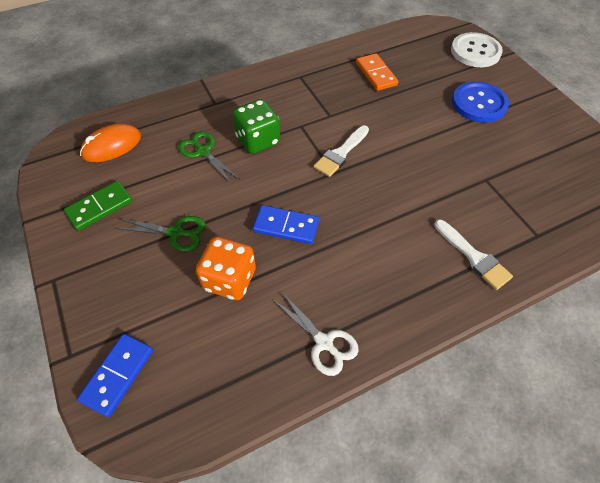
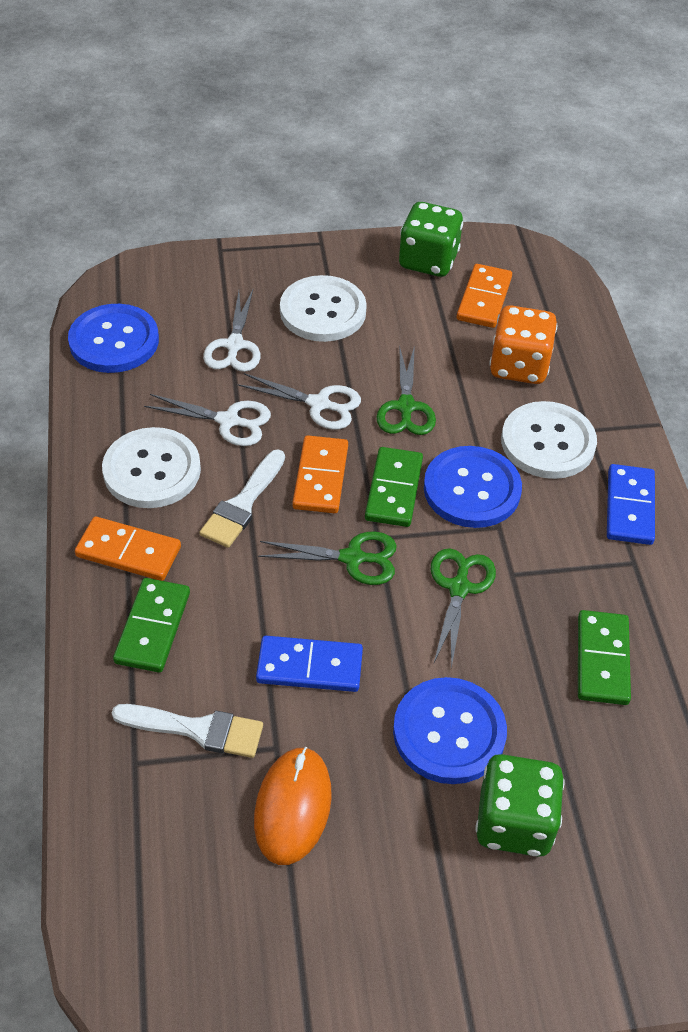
blue button: 1 -> 3
green dice: 1 -> 2
green domino: 1 -> 3
green scissors: 2 -> 3
orange domino: 1 -> 3
white button: 1 -> 3
white scissors: 1 -> 3

